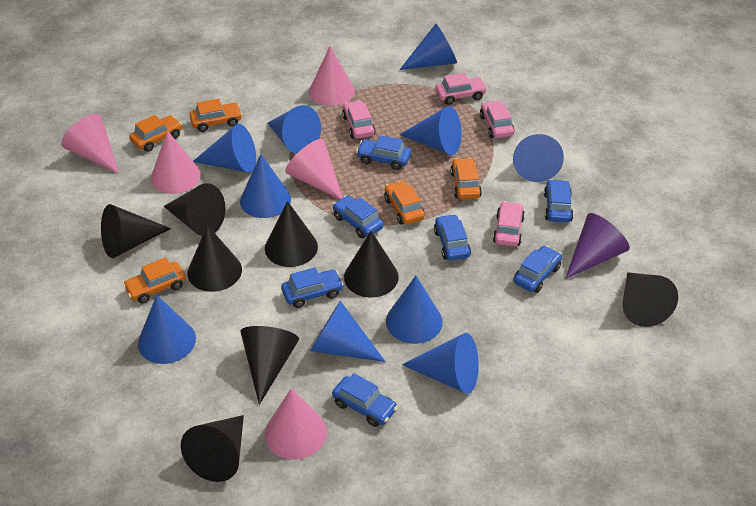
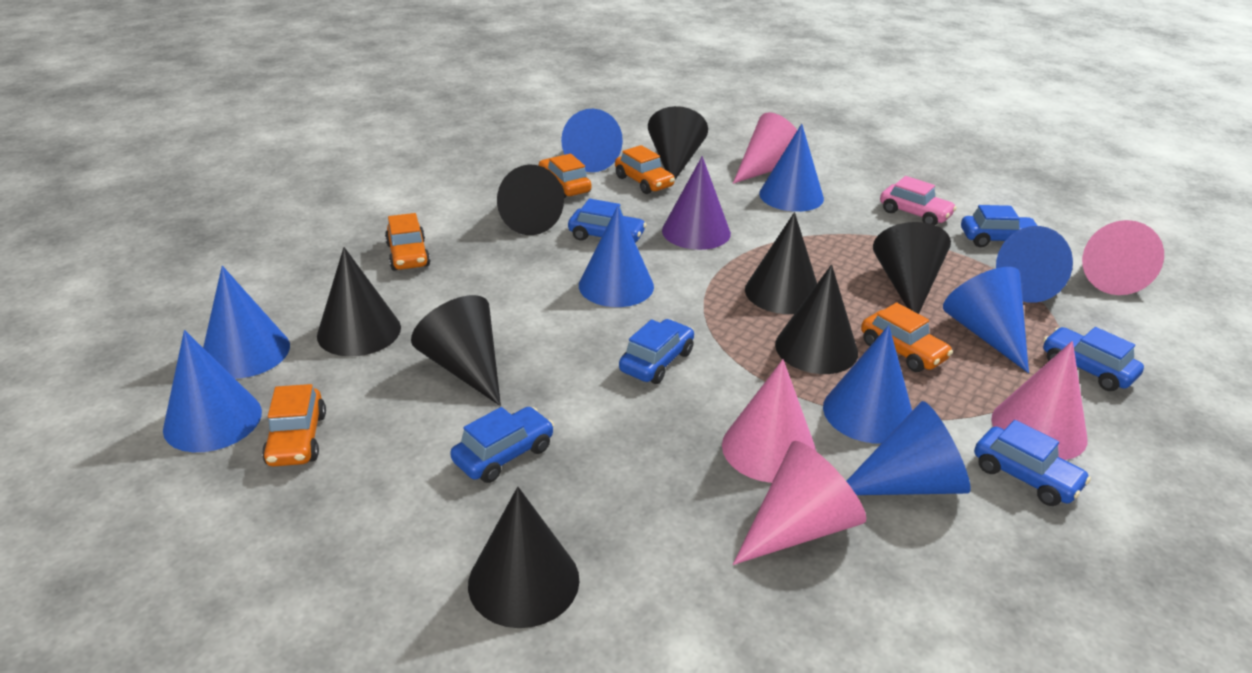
blue car: 7 -> 6
blue cone: 10 -> 9
pink car: 4 -> 1

